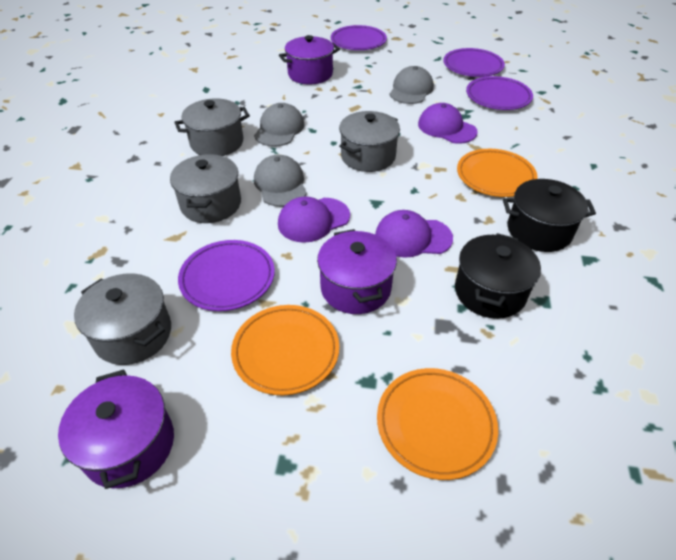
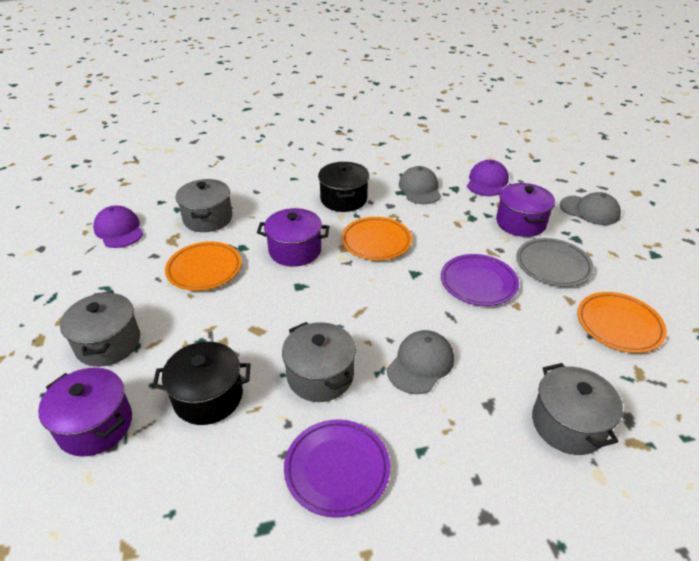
grey plate: 0 -> 1
purple cap: 3 -> 2
purple plate: 4 -> 2

